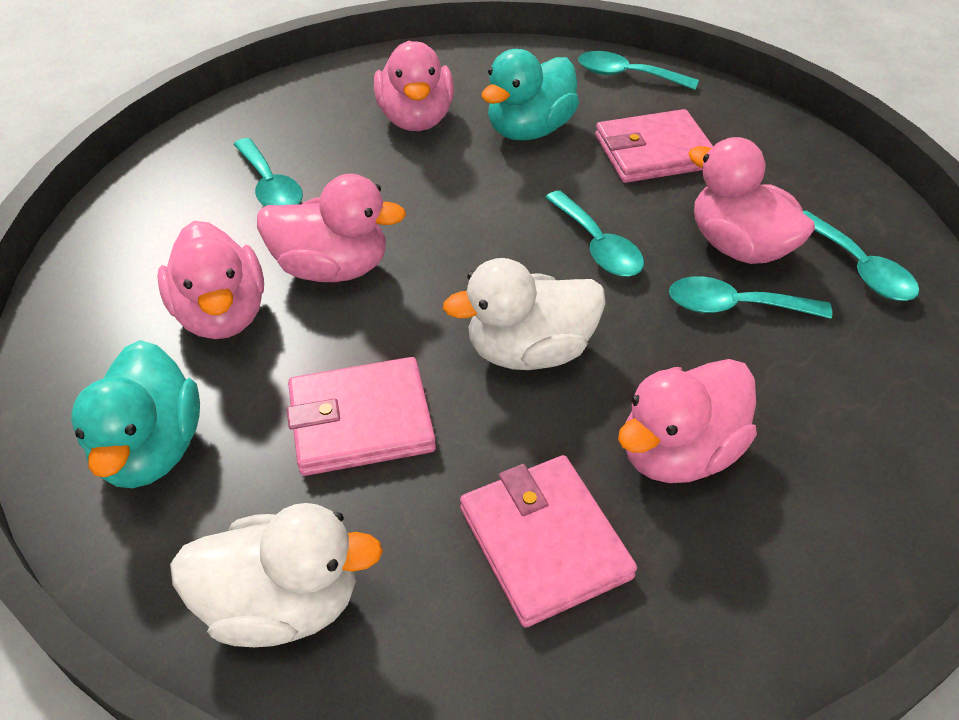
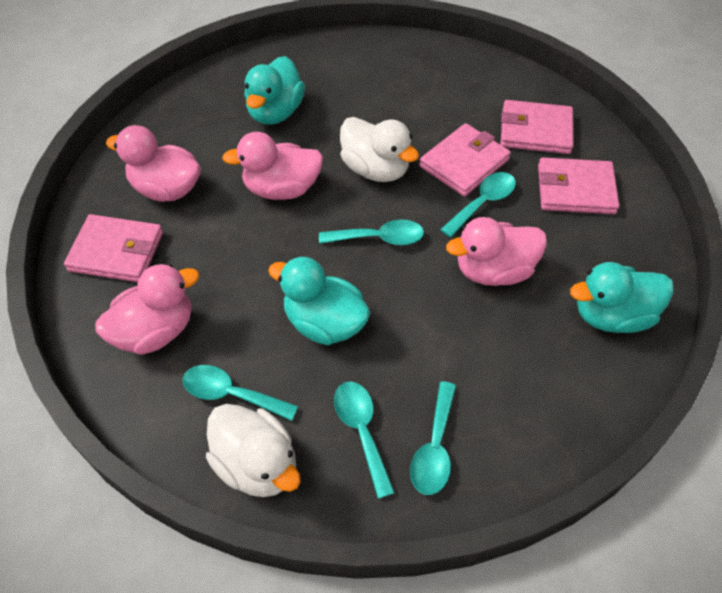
pink duck: 5 -> 4
pink wallet: 3 -> 4
turquoise duck: 2 -> 3

